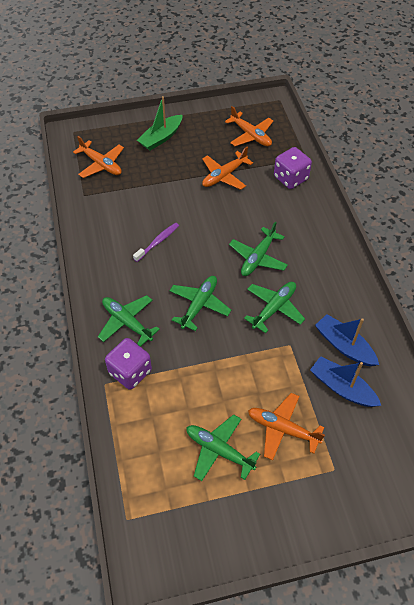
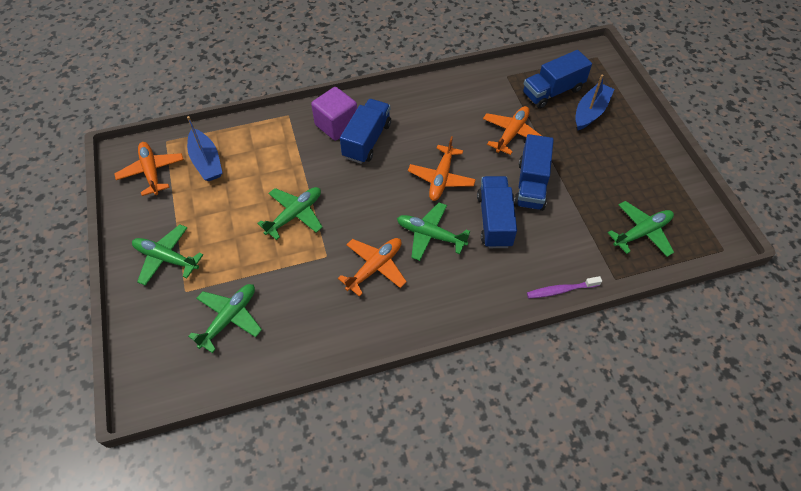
blue truck: 0 -> 4
green boat: 1 -> 0
purple cube: 0 -> 1
purple dice: 2 -> 0

